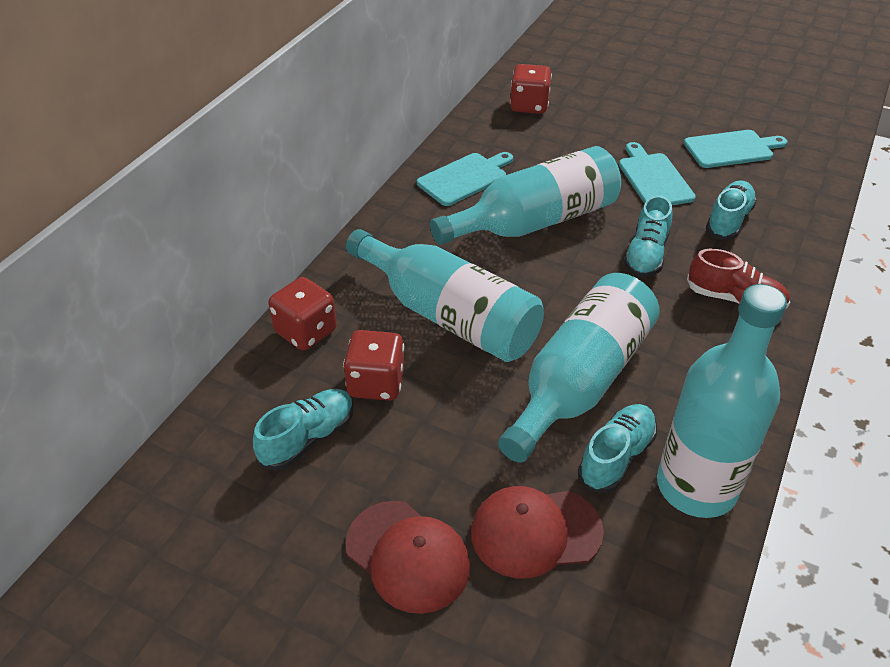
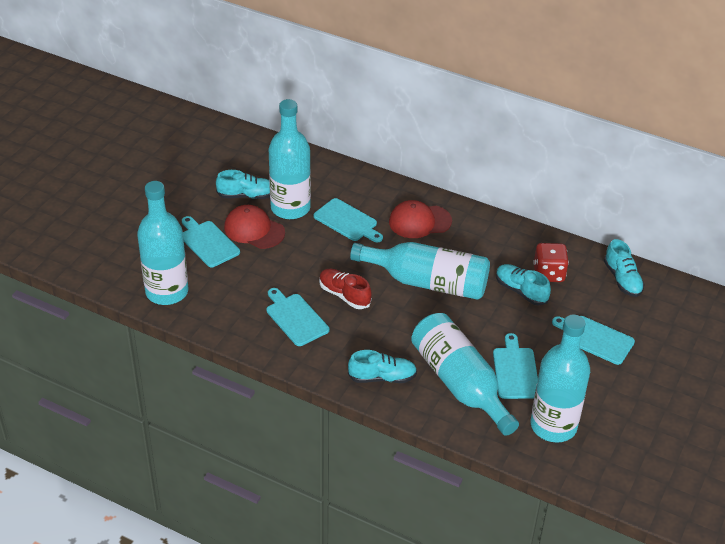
red dice: 3 -> 1
turquoise bottle: 4 -> 5
turquoise cutting board: 3 -> 5

